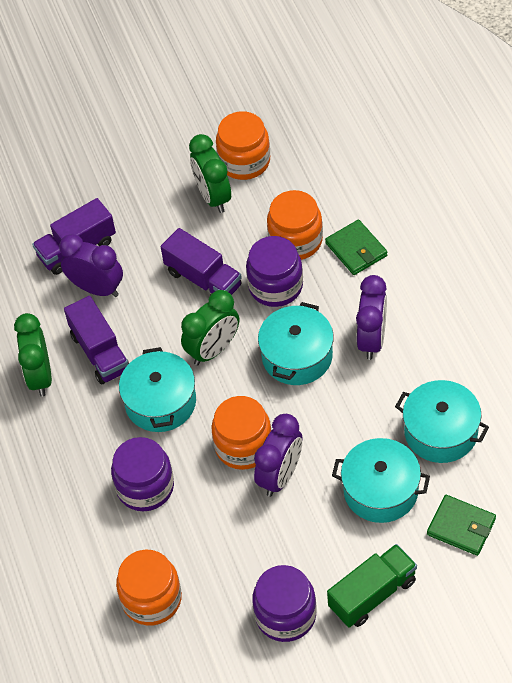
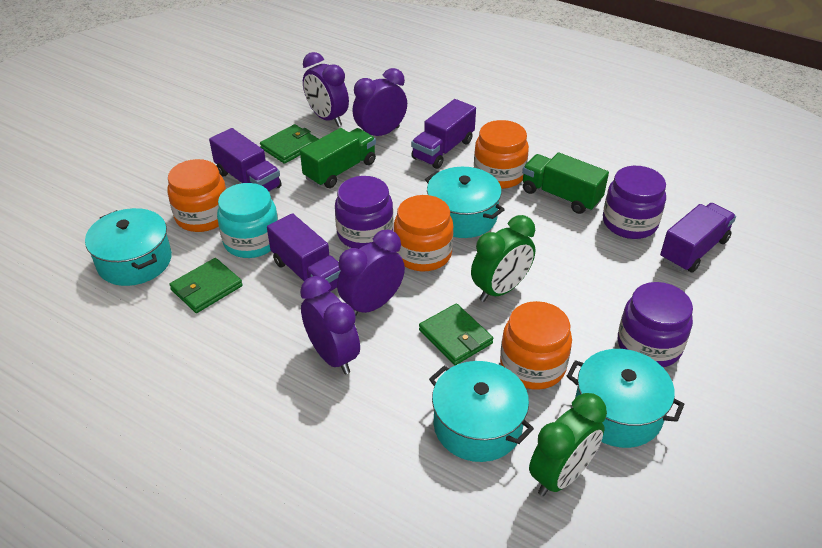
green clock: 3 -> 2
green truck: 1 -> 2
green wallet: 2 -> 3
purple clock: 3 -> 4
purple truck: 3 -> 4
turquoise jar: 0 -> 1

